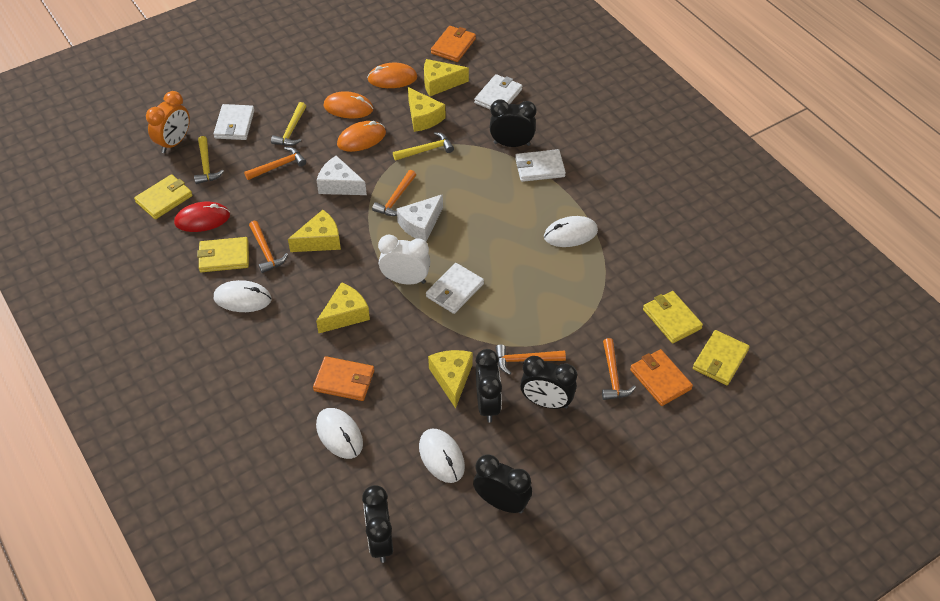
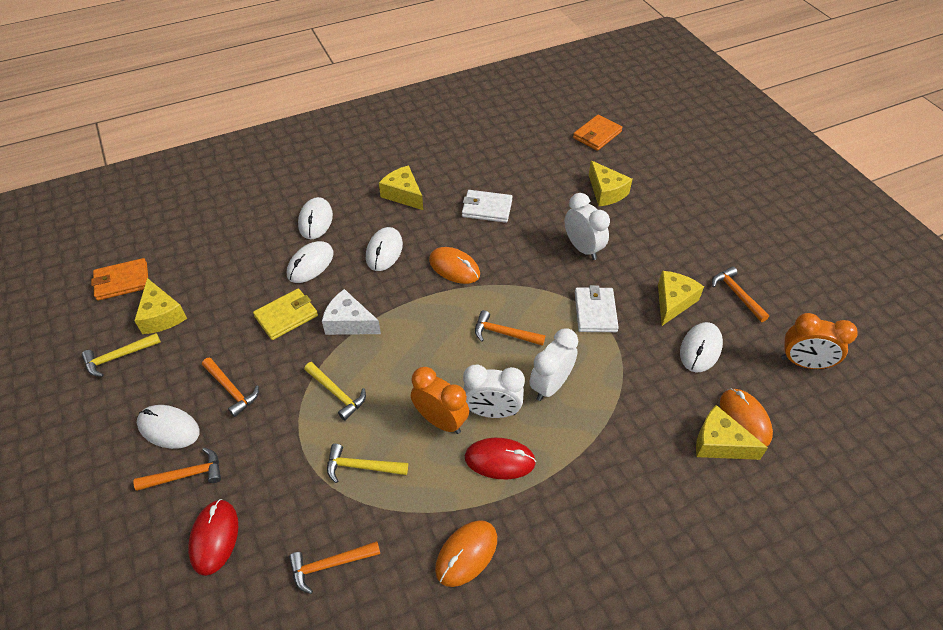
black clock: 5 -> 0
orange clock: 1 -> 2
orange wallet: 3 -> 2
red mouse: 1 -> 2
white cheese: 2 -> 1
white clock: 1 -> 3
white mouse: 4 -> 5
white wallet: 4 -> 2
yellow wallet: 4 -> 1

